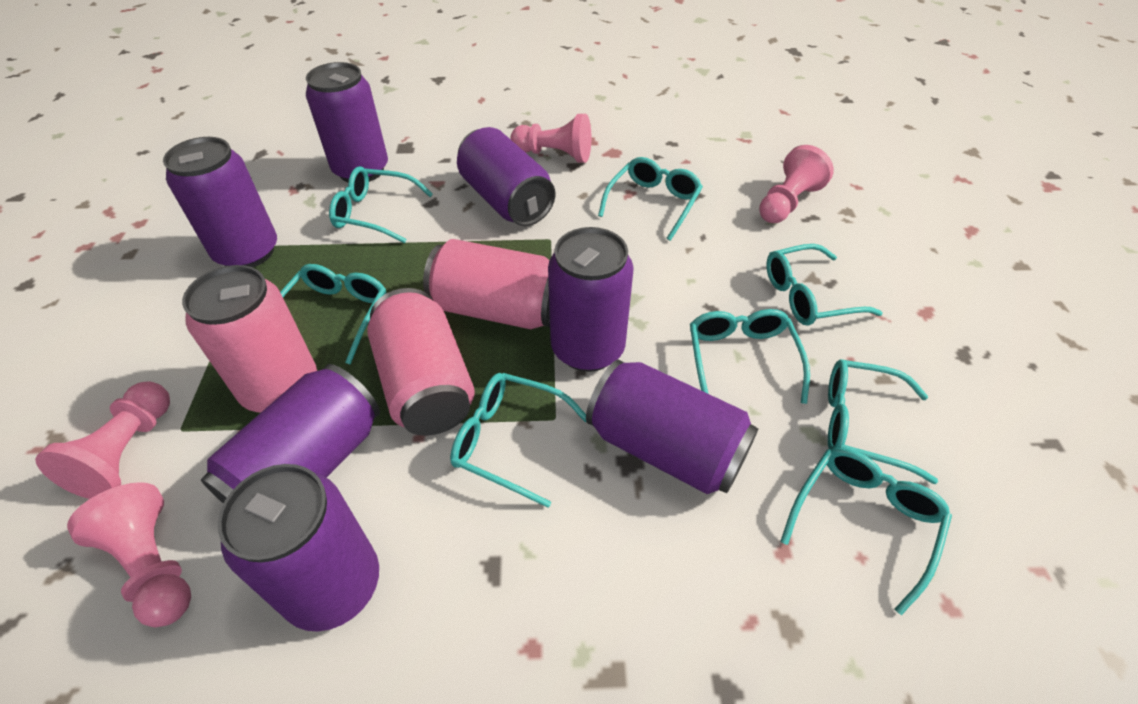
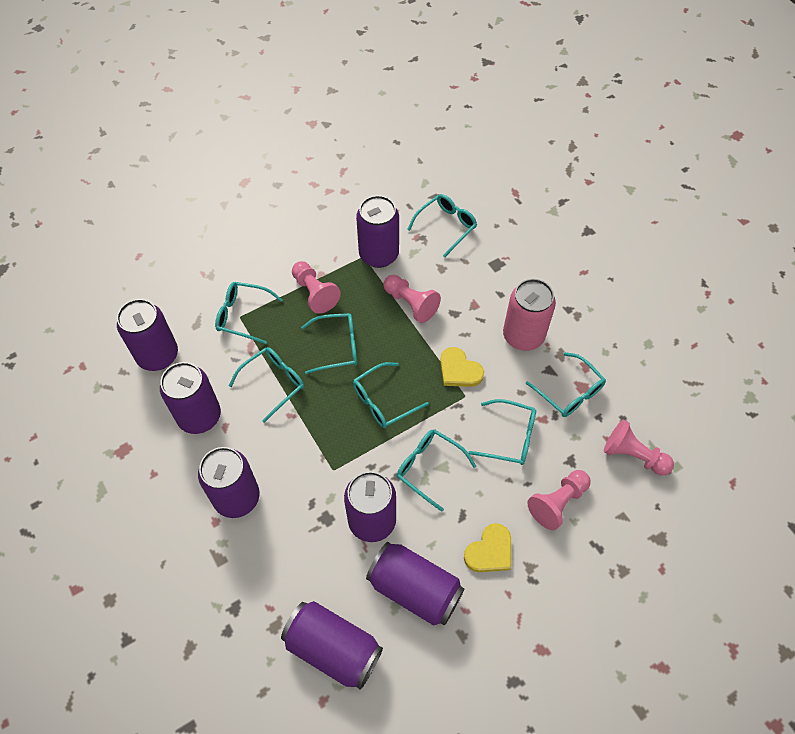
pink can: 3 -> 1
yellow heart: 0 -> 2

